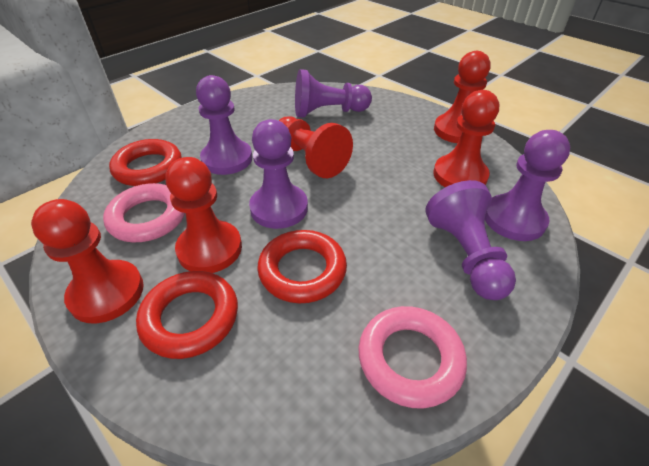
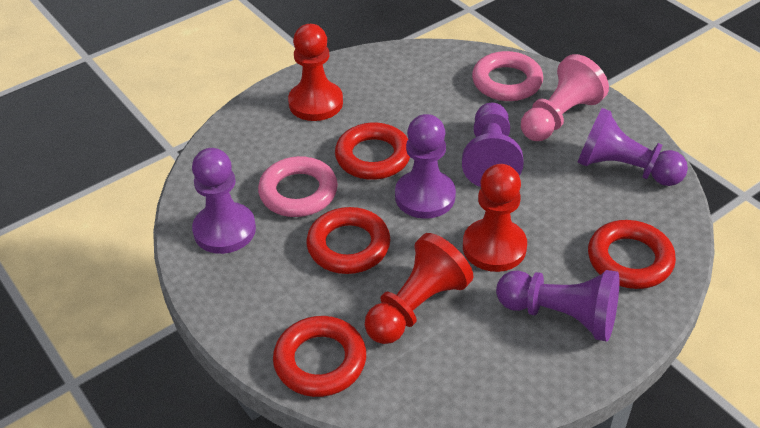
pink pawn: 0 -> 1
red pawn: 5 -> 3
red ring: 3 -> 4

